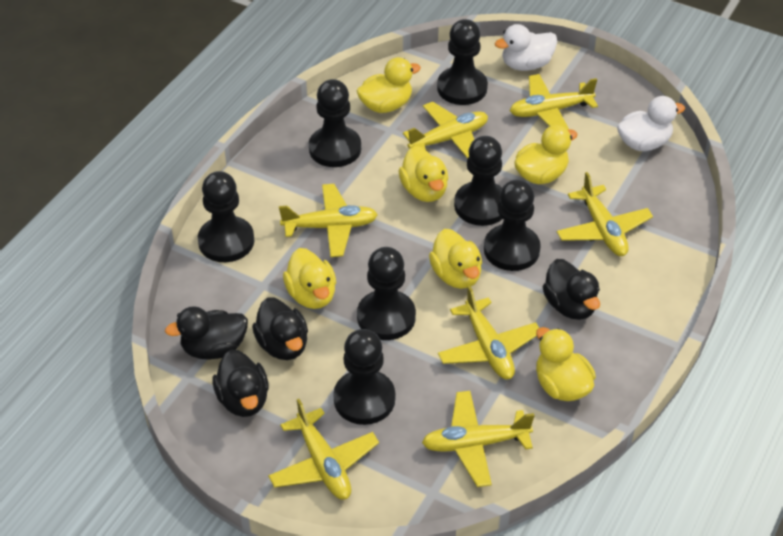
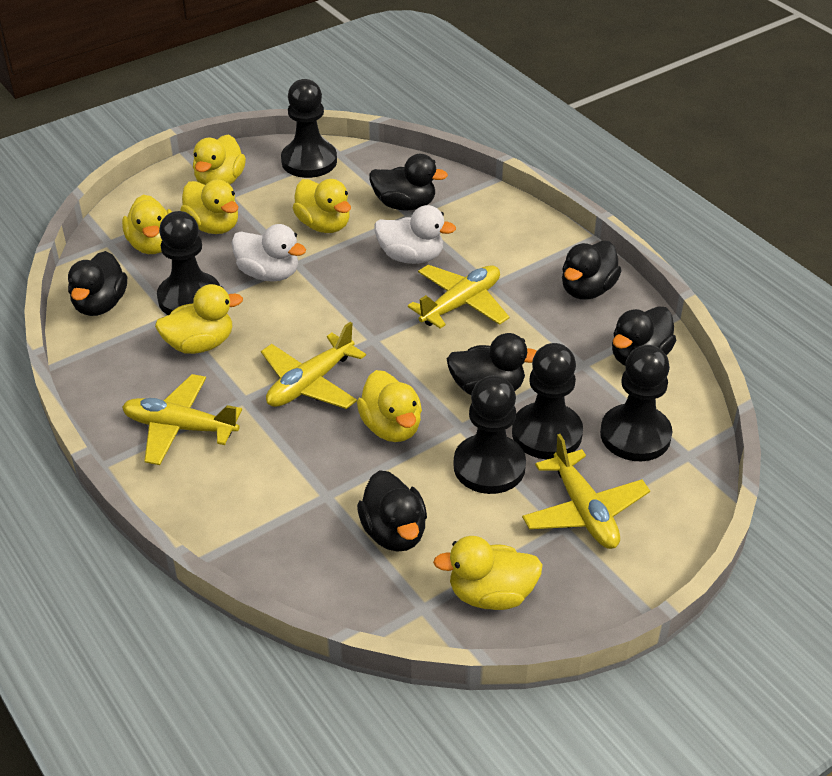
black duck: 4 -> 6
black pawn: 7 -> 5
yellow duck: 6 -> 7
yellow plane: 7 -> 4

